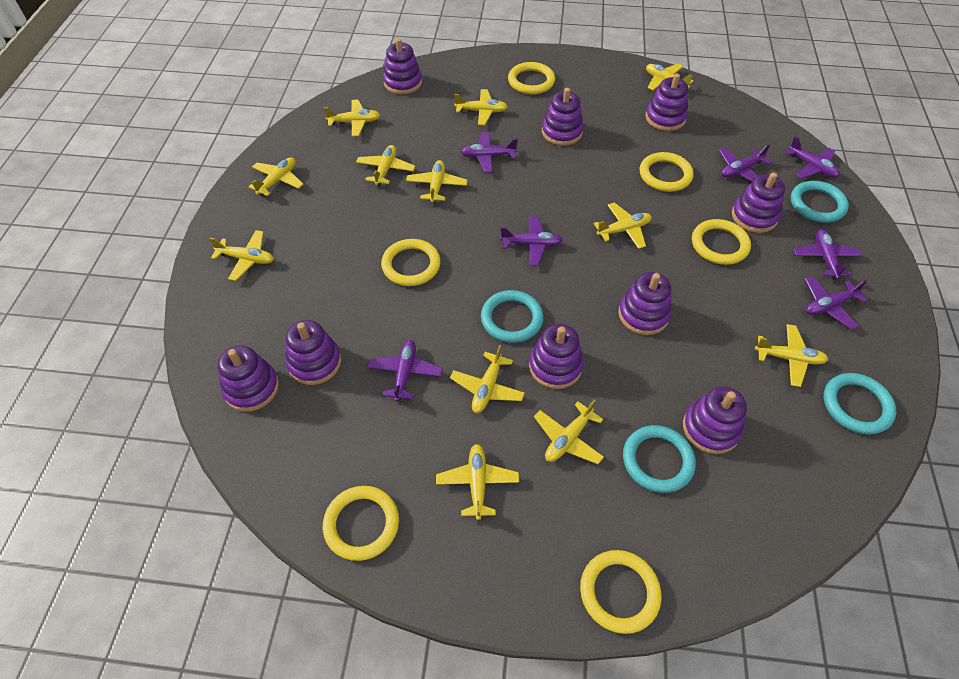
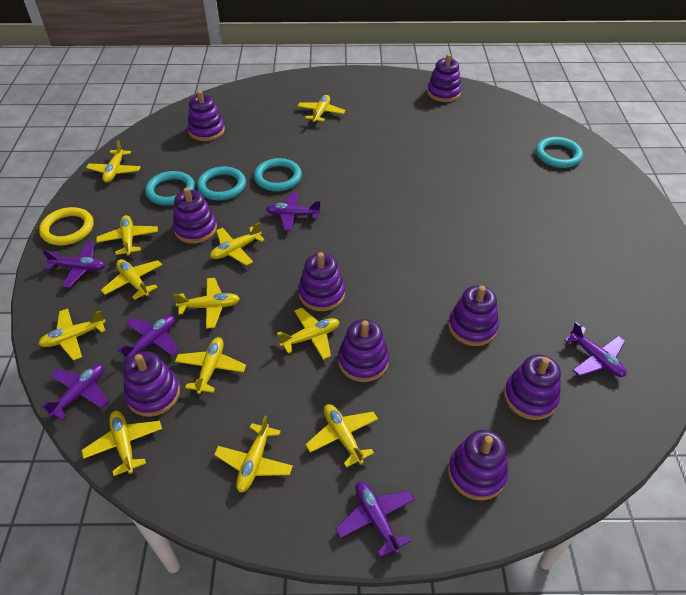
purple plane: 7 -> 6
yellow ring: 6 -> 1

